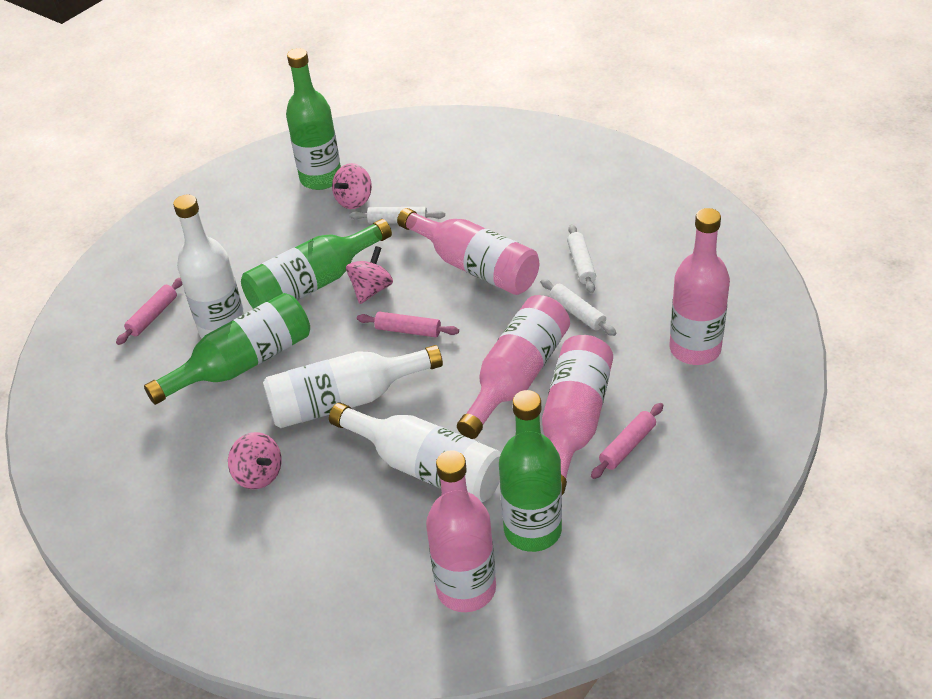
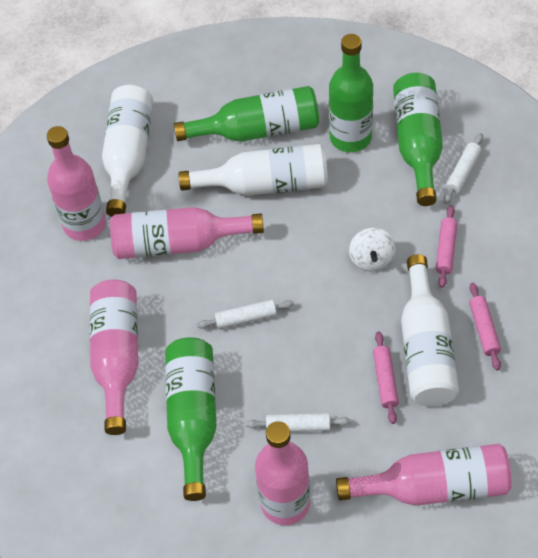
pink spinning top: 3 -> 0
white spinning top: 0 -> 1

